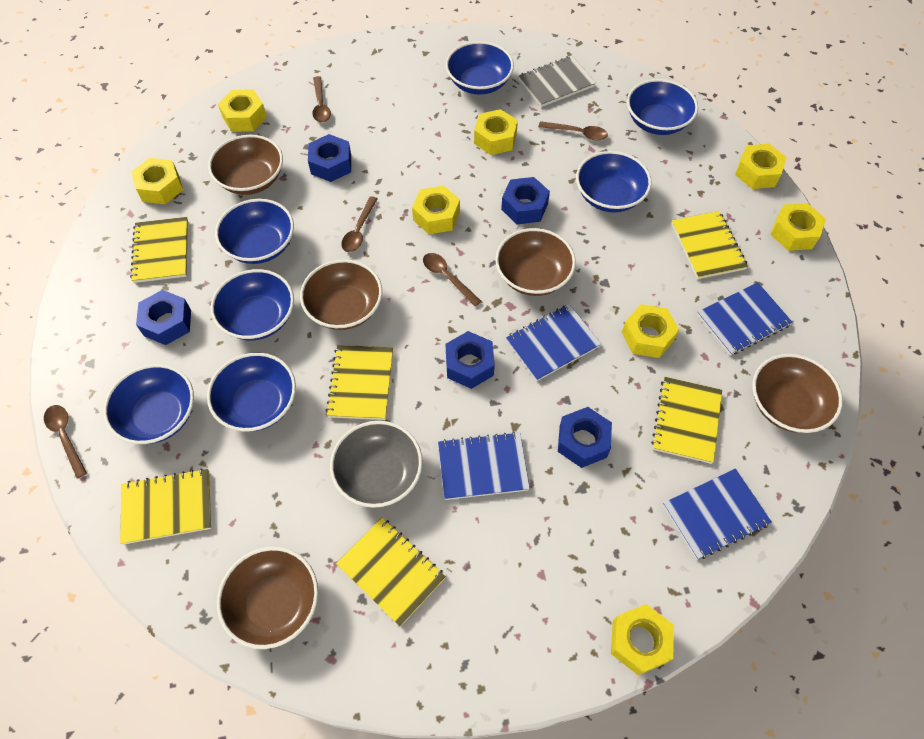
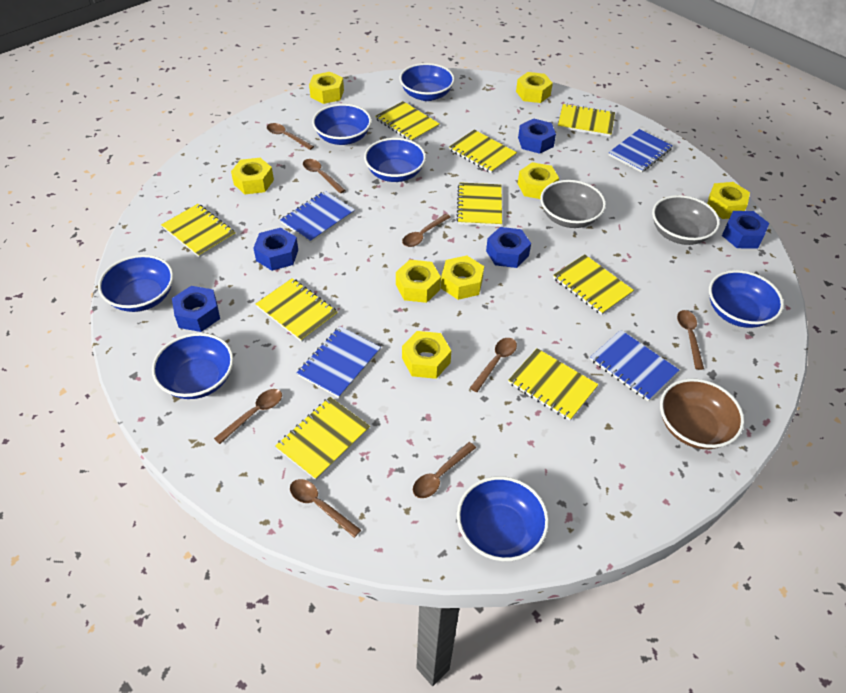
brown bowl: 5 -> 1
brown spoon: 5 -> 8
grey bowl: 1 -> 2
grey notebook: 1 -> 0
yellow notebook: 6 -> 9

